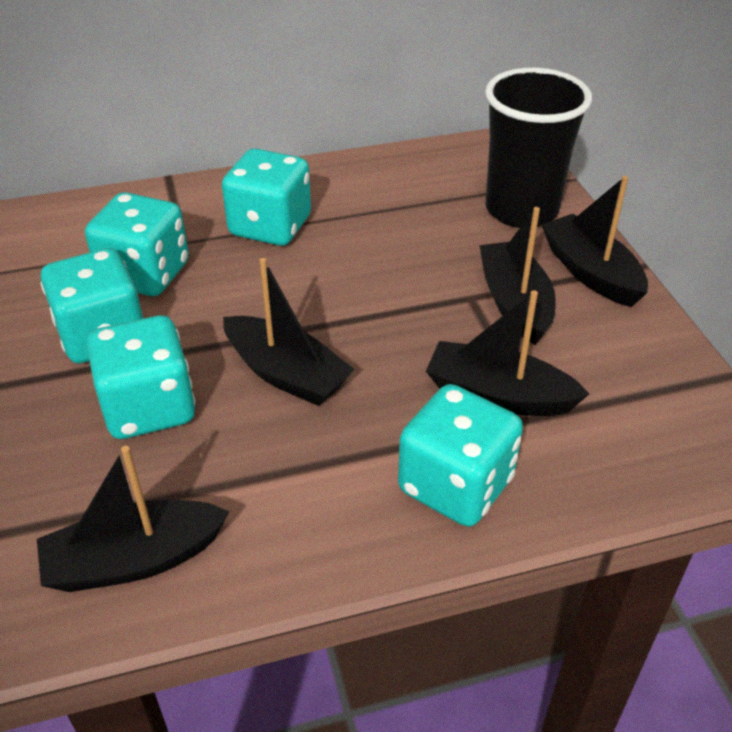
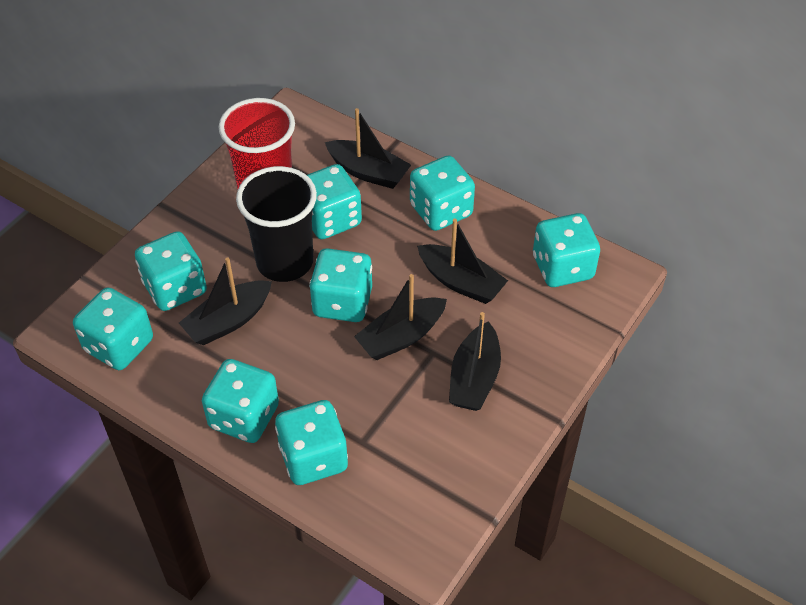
red cup: 0 -> 1
turquoise dice: 5 -> 8

